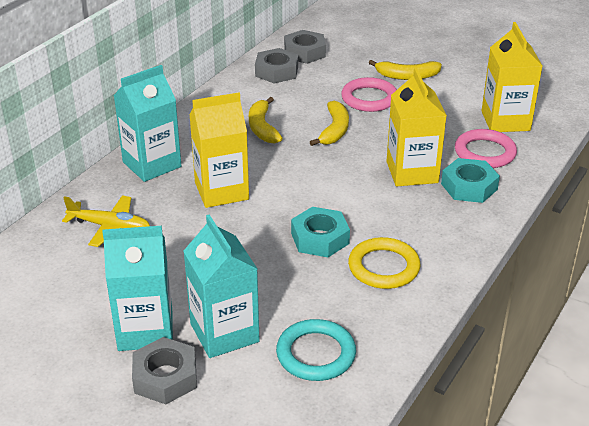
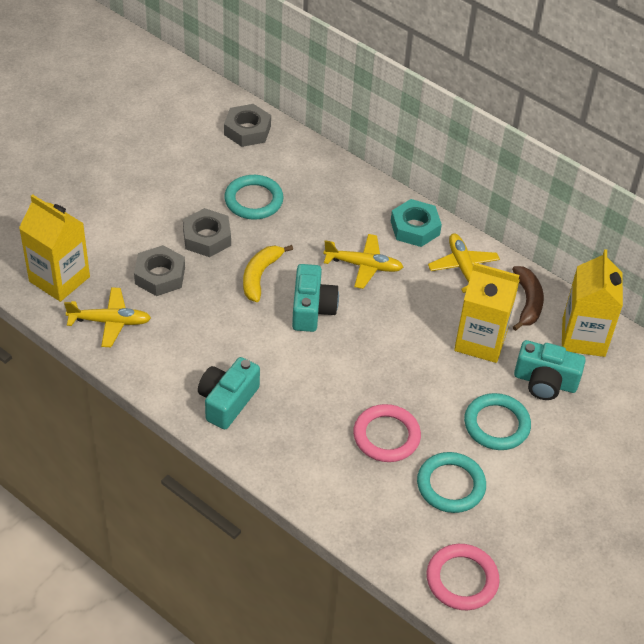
brown banana: 0 -> 1
turquoise camera: 0 -> 3
turquoise carton: 3 -> 0
turquoise nut: 2 -> 1
turquoise ring: 1 -> 3
yellow banana: 3 -> 1
yellow plane: 1 -> 3
yellow ring: 1 -> 0

